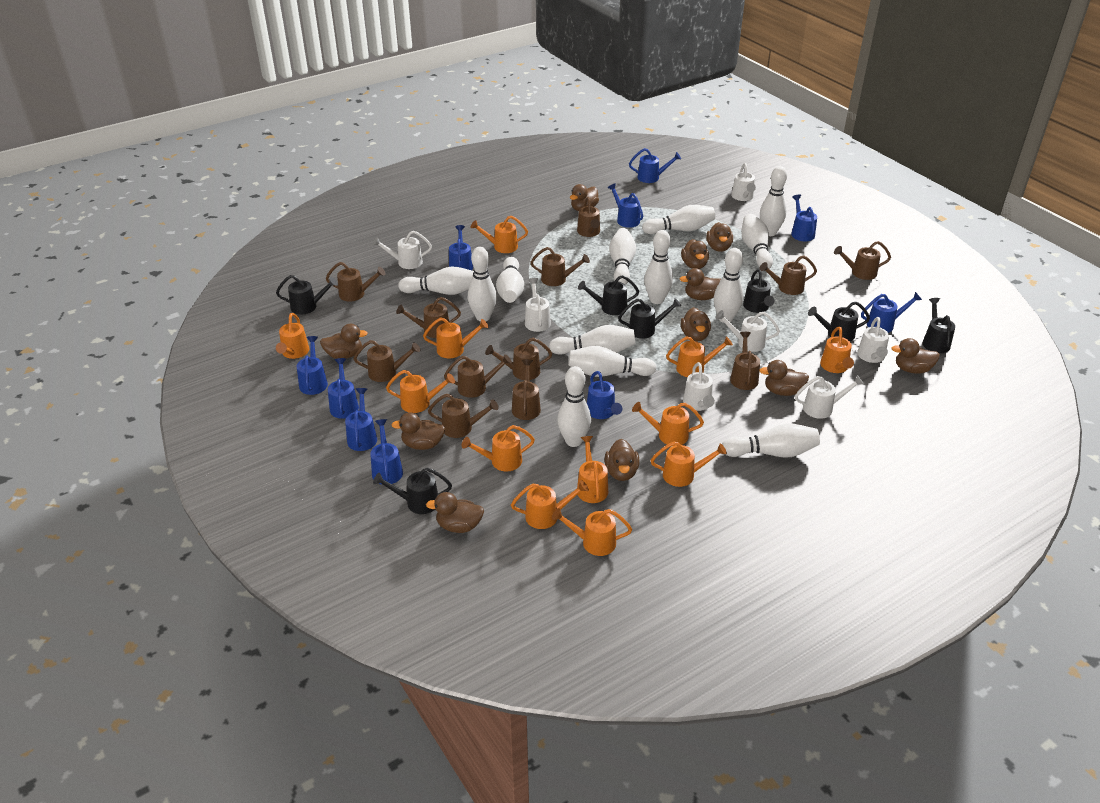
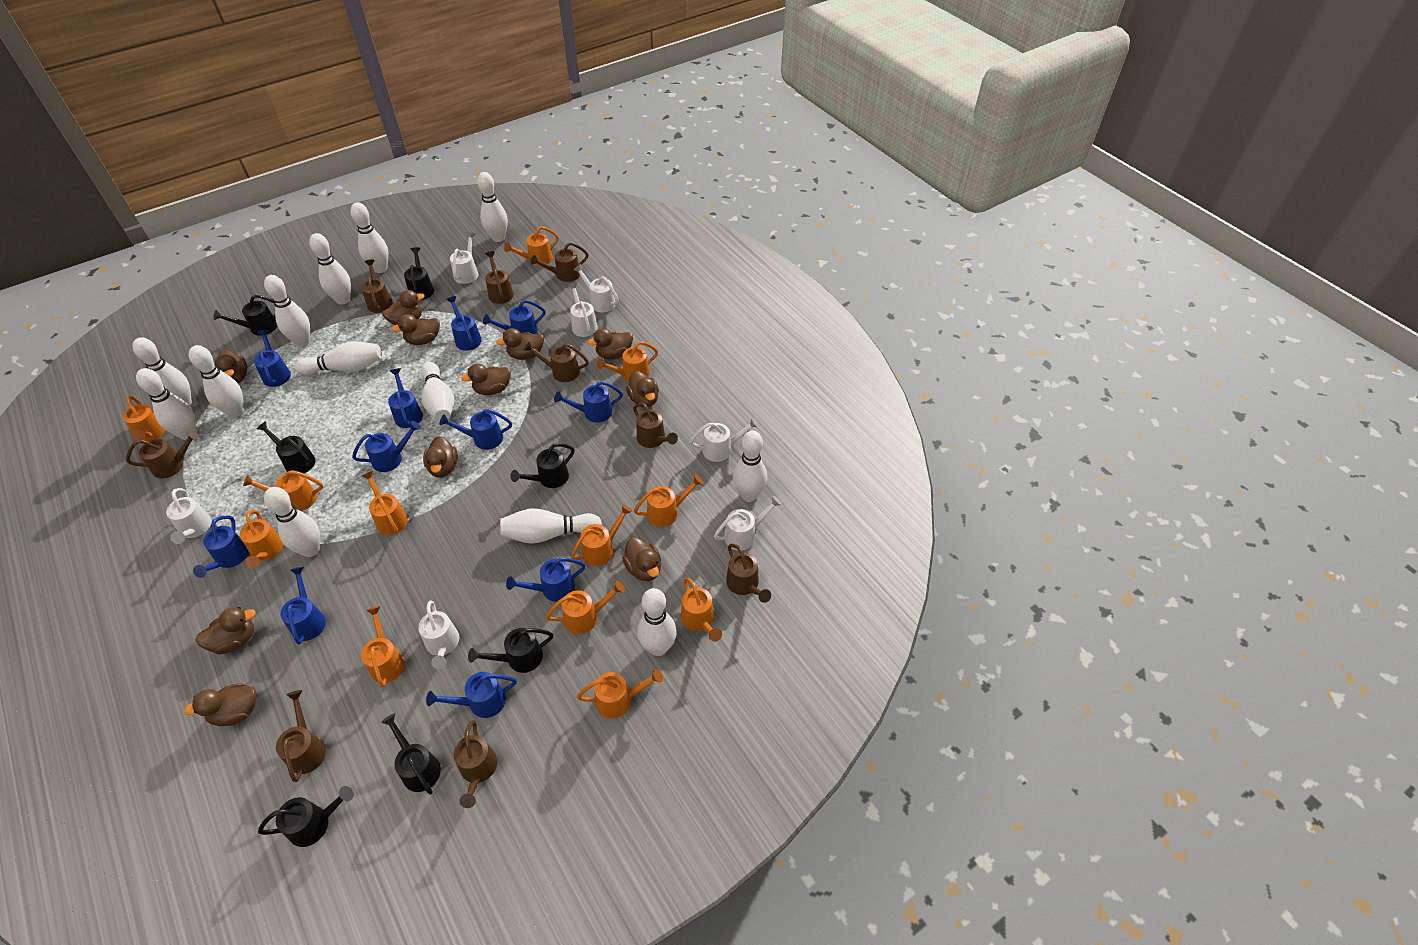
blue watering can: 10 -> 11
brown watering can: 12 -> 9

